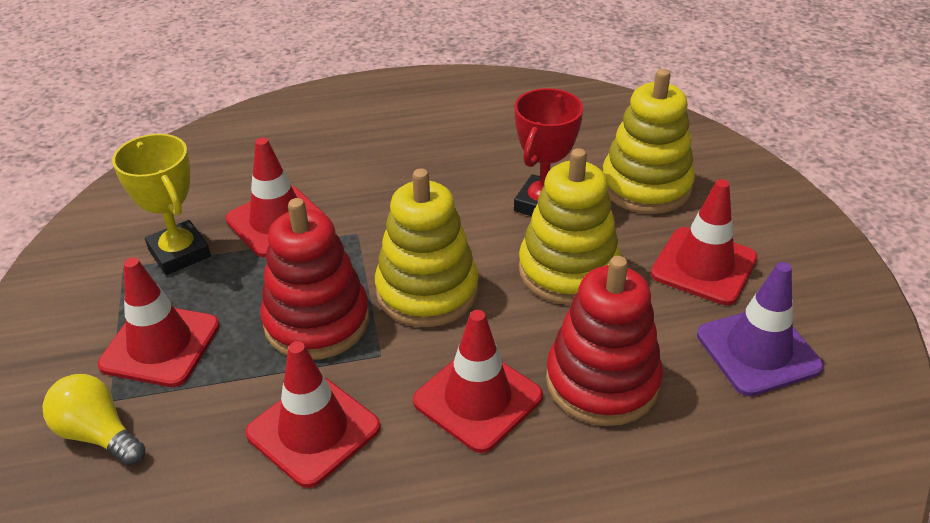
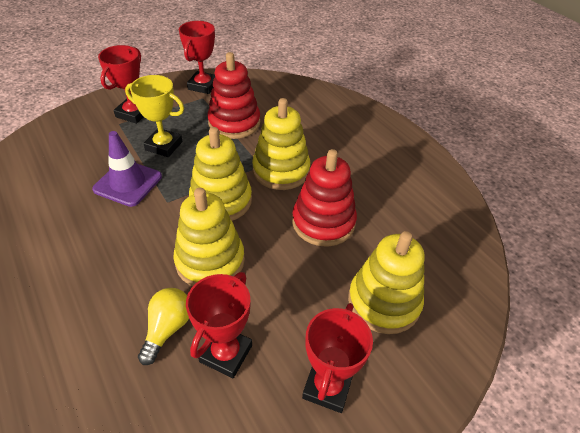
red traffic cone: 5 -> 0
red trophy: 1 -> 4
yellow stacking toy: 3 -> 4

